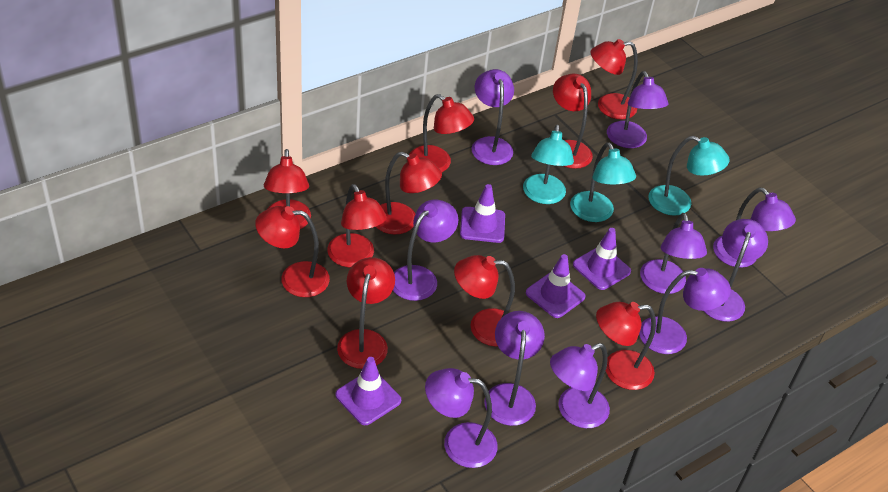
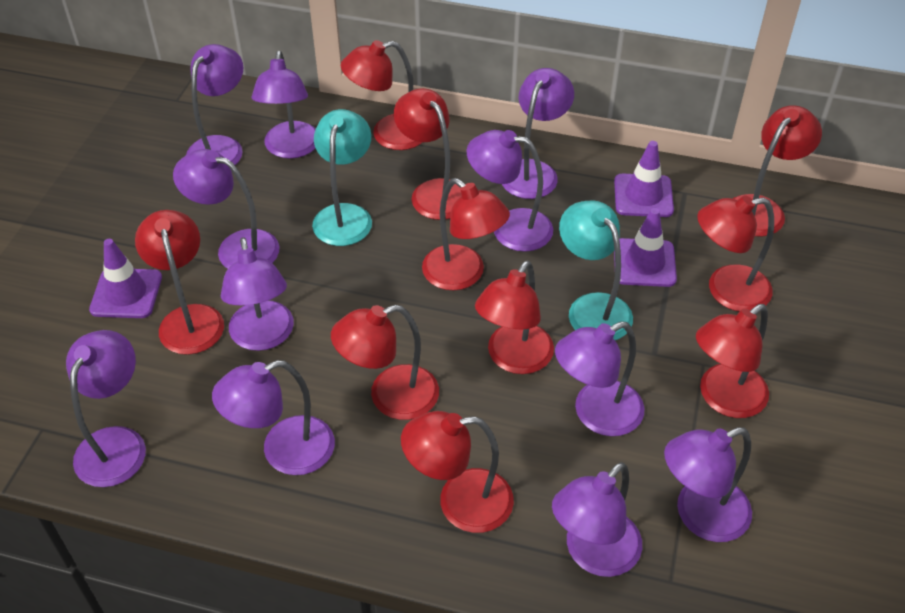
purple lamp: 10 -> 11
purple traffic cone: 4 -> 3
turquoise lamp: 3 -> 2

